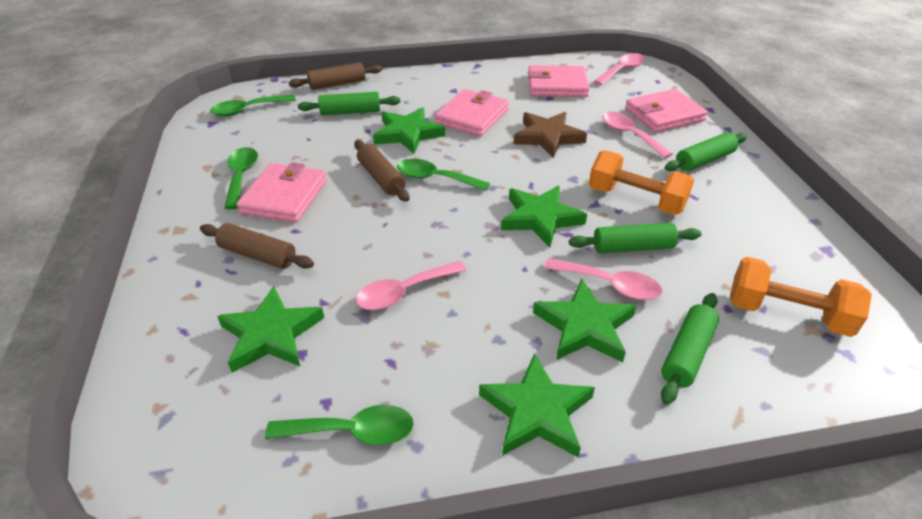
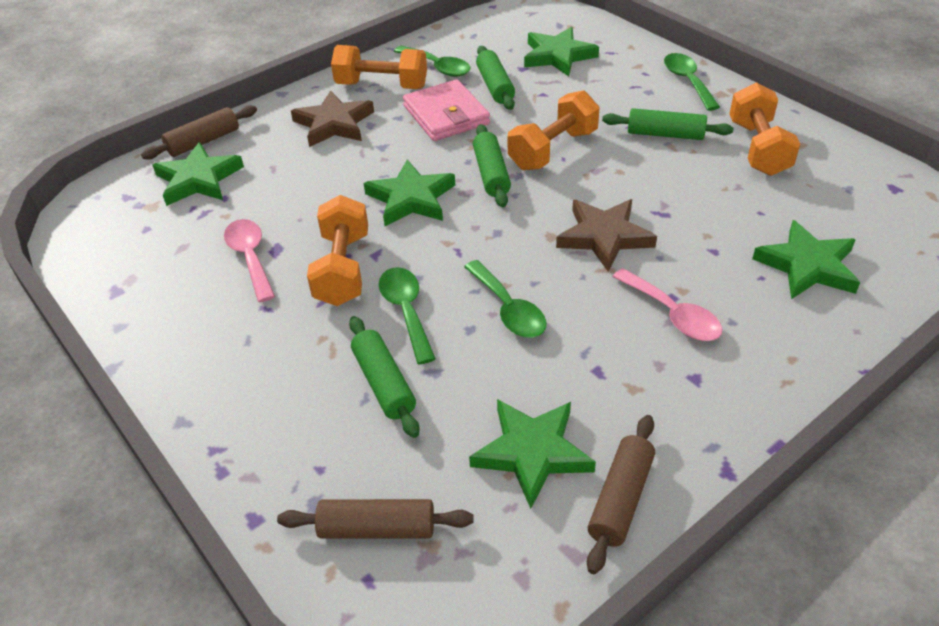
brown star: 1 -> 2
orange dumbbell: 2 -> 4
pink spoon: 4 -> 2
pink wallet: 4 -> 1

